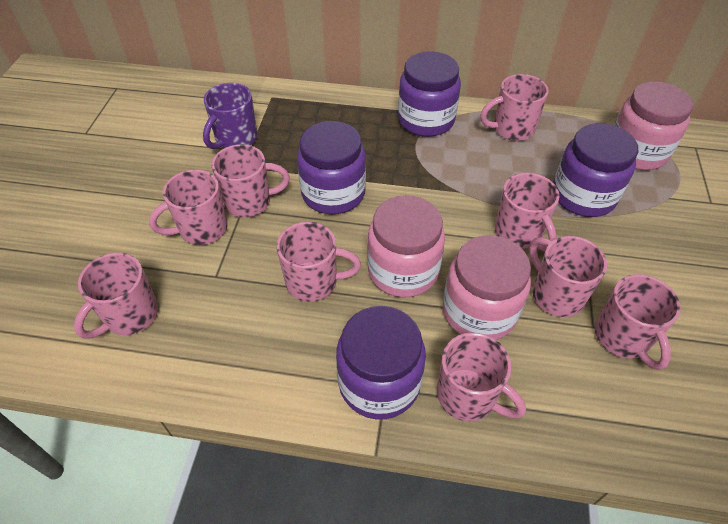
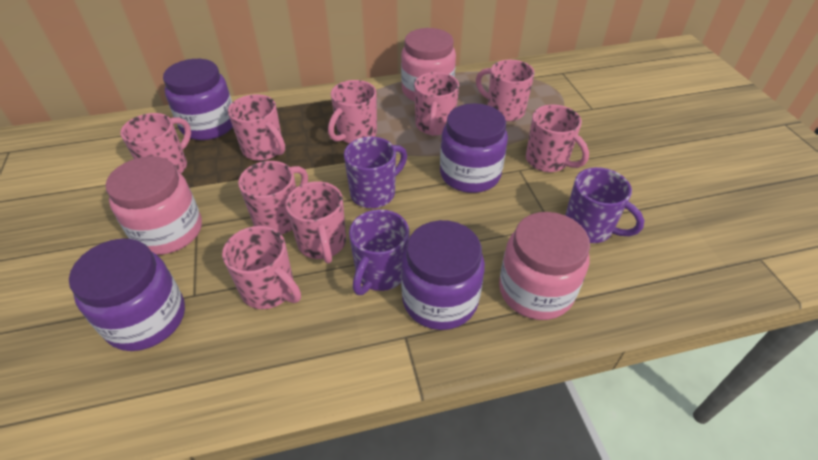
purple mug: 1 -> 3

